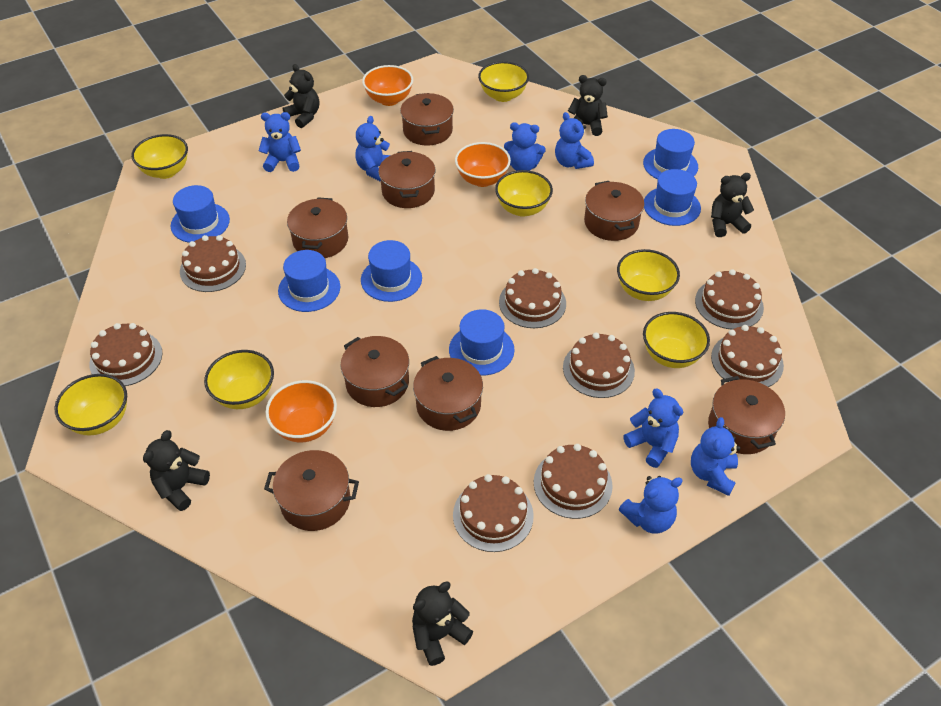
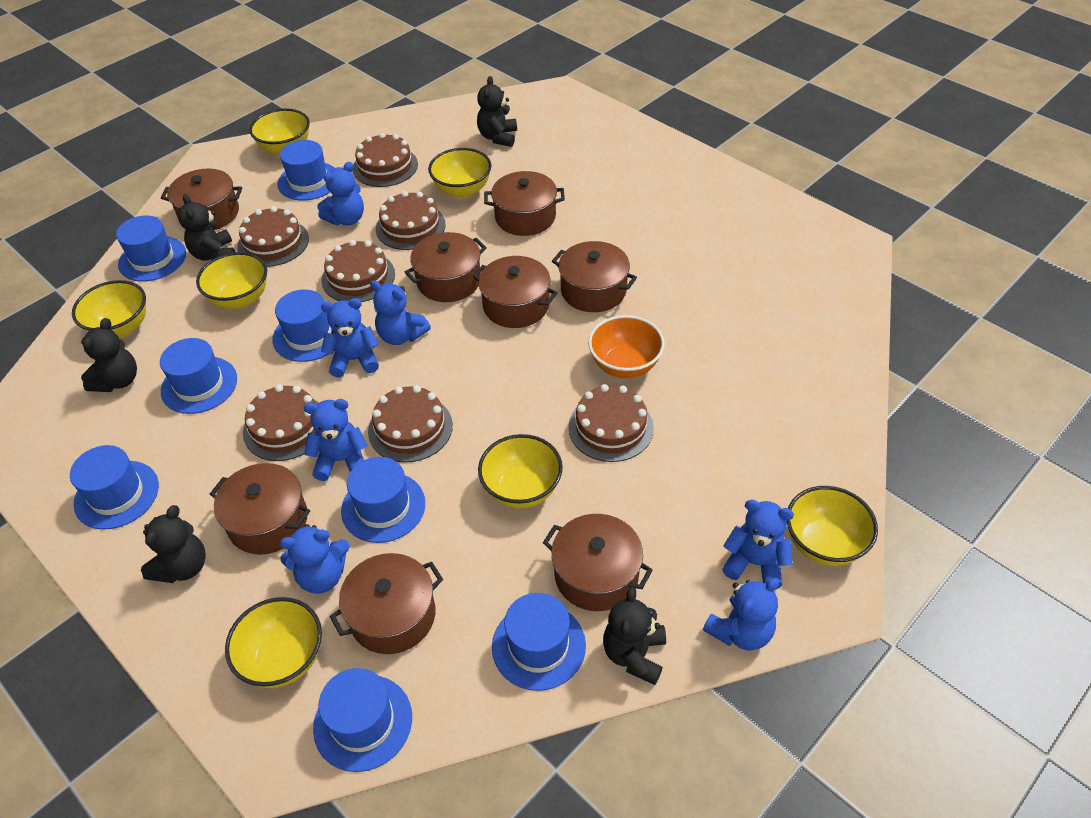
blue hat: 6 -> 8
brown cake: 8 -> 7
orange bowl: 3 -> 1

